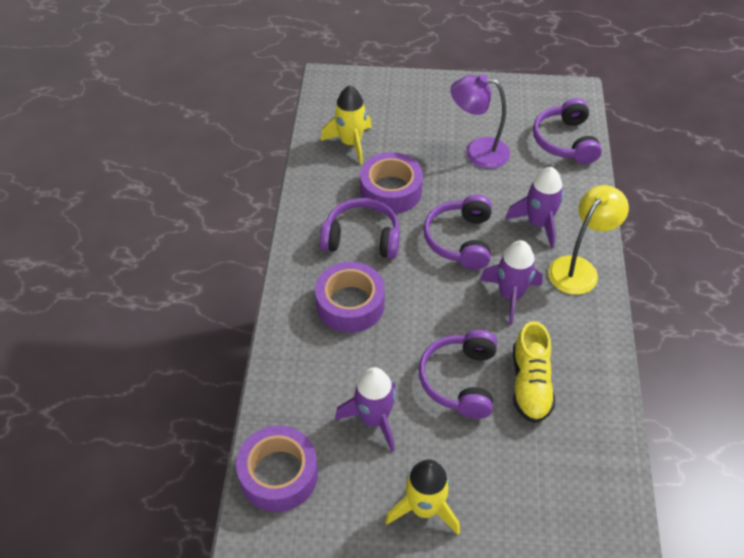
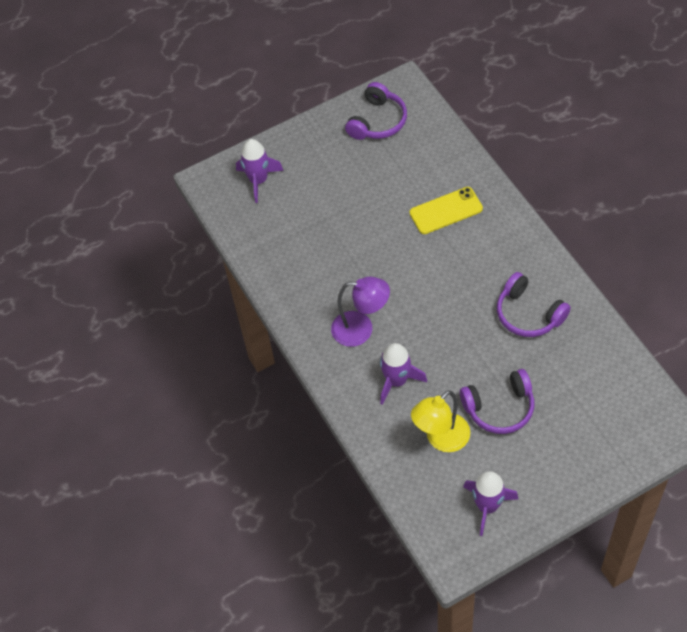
purple headphones: 4 -> 3
purple tape: 3 -> 0
yellow phone: 0 -> 1
yellow rocket: 2 -> 0
yellow shoe: 1 -> 0

